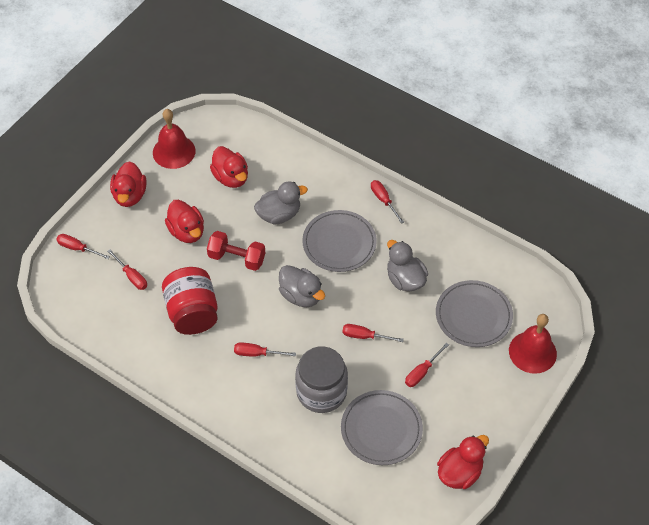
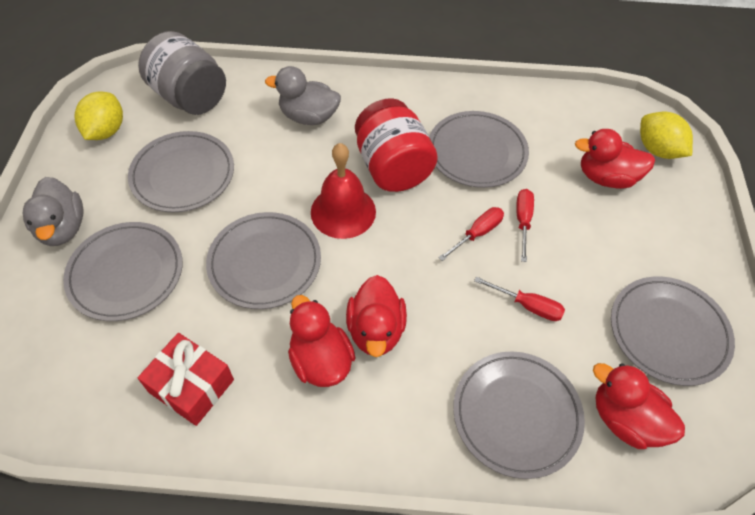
grey duck: 3 -> 2
grey plate: 3 -> 6
red bell: 2 -> 1
red dumbbell: 1 -> 0
red gift: 0 -> 1
red screwdriver: 6 -> 3
yellow lemon: 0 -> 2

